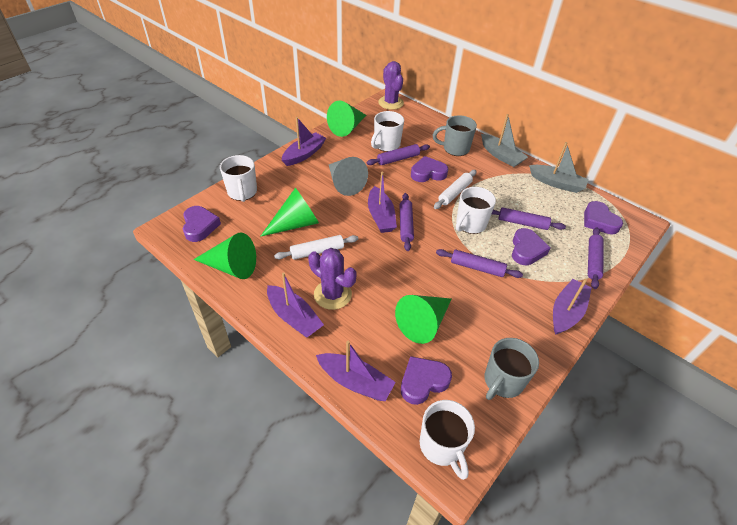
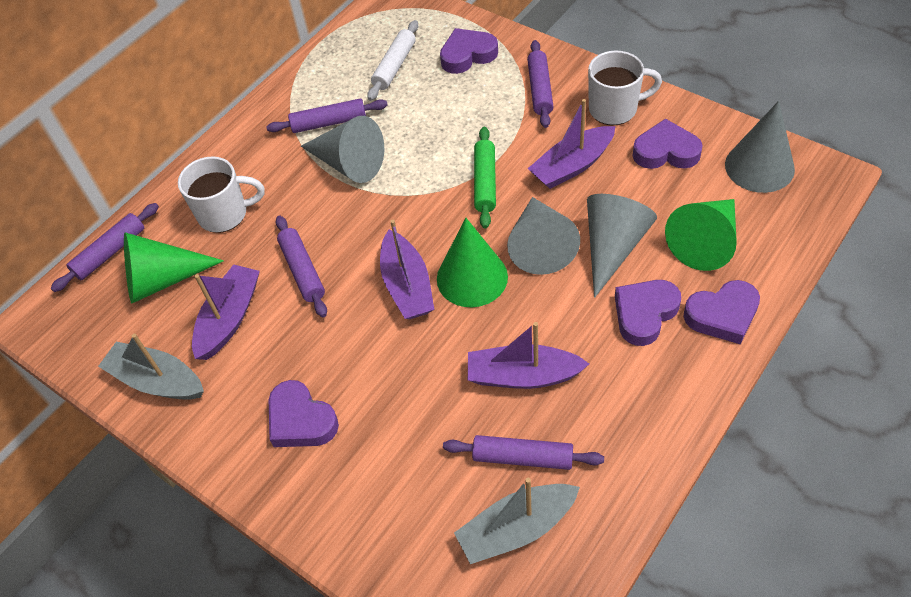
green cone: 4 -> 3
green rolling pin: 0 -> 1
grey cone: 1 -> 4
grey mug: 2 -> 0
purple boat: 5 -> 4
purple cactus: 2 -> 0
white mug: 4 -> 2
white rolling pin: 2 -> 1

